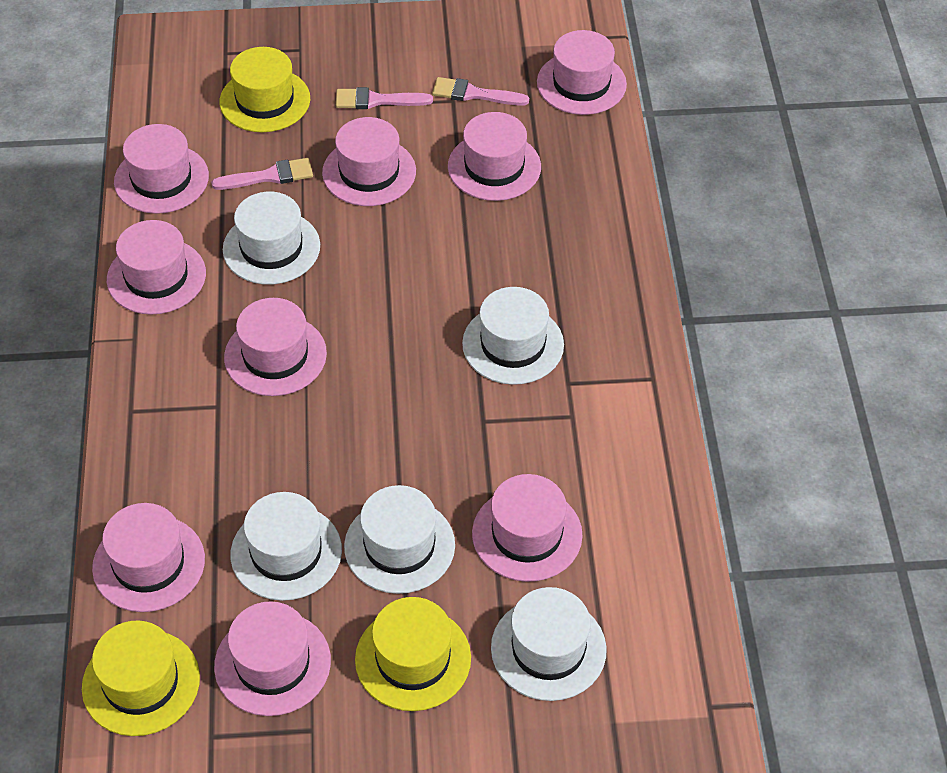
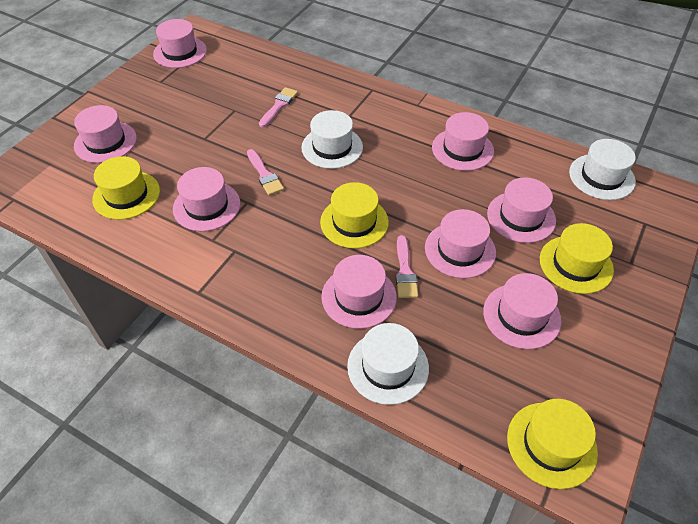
pink hat: 9 -> 8
white hat: 5 -> 3
yellow hat: 3 -> 4

